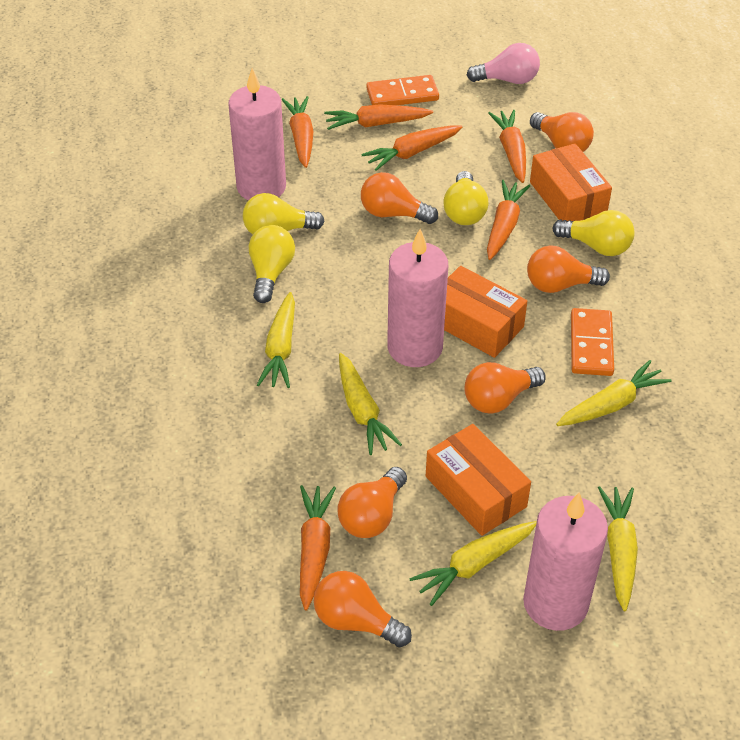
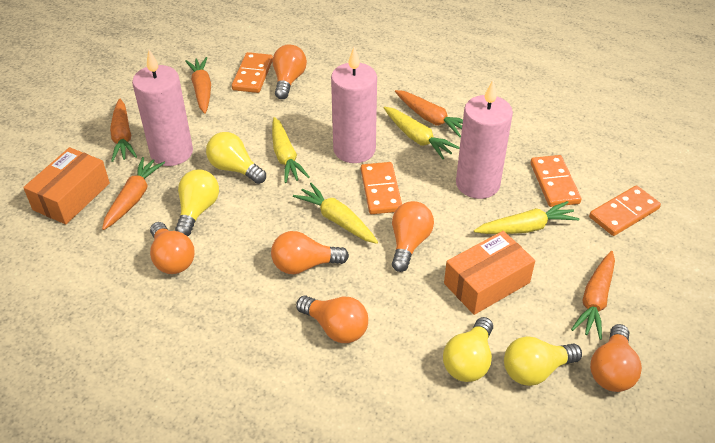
orange box: 3 -> 2
orange carrot: 6 -> 5
orange domino: 2 -> 4
pink light bulb: 1 -> 0
yellow carrot: 5 -> 4

